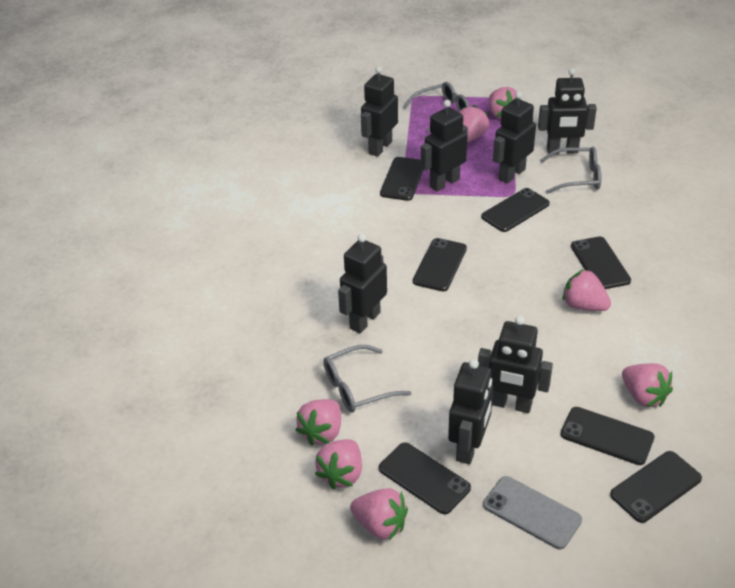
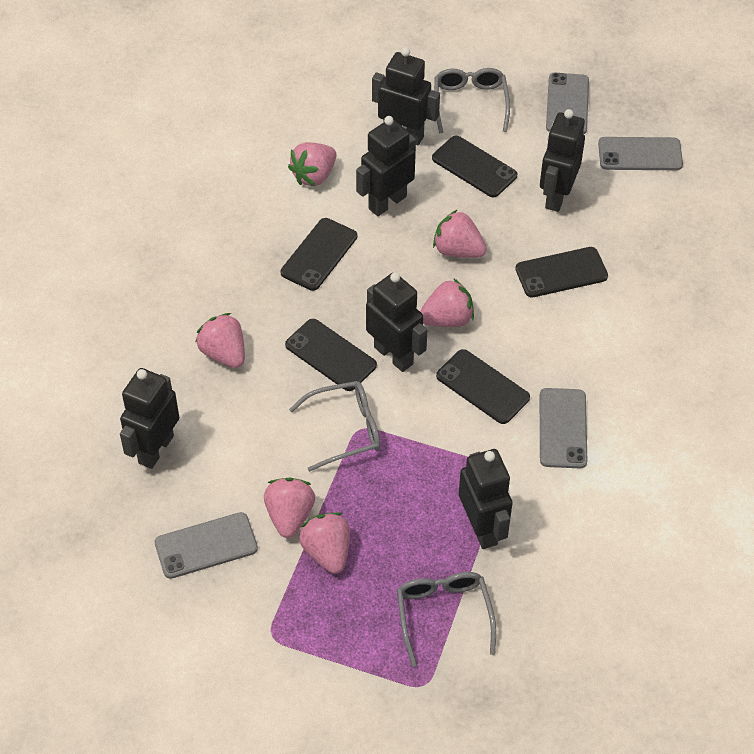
black phone: 7 -> 5
black robot: 7 -> 6
grey phone: 1 -> 4
pink strawberry: 7 -> 6

